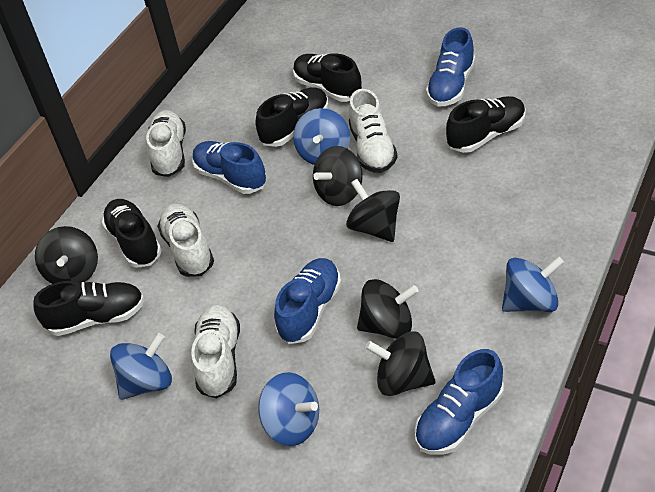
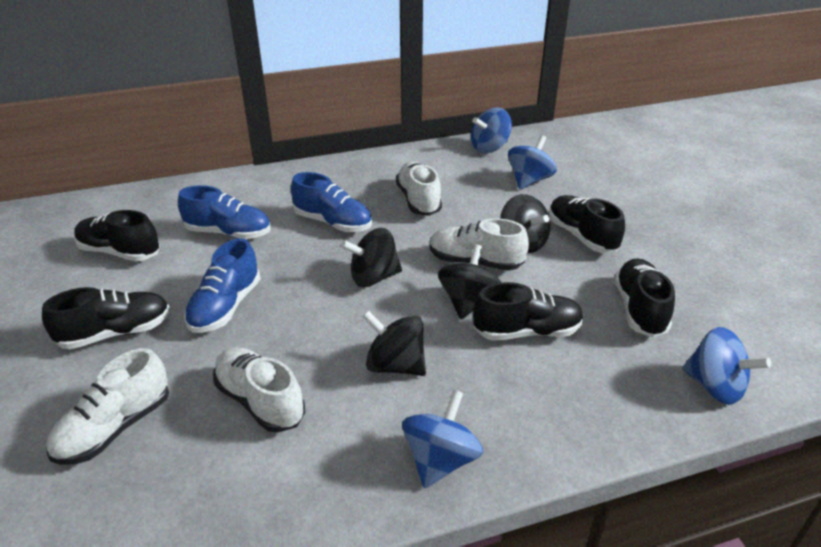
black spinning top: 5 -> 4
blue shoe: 4 -> 3

